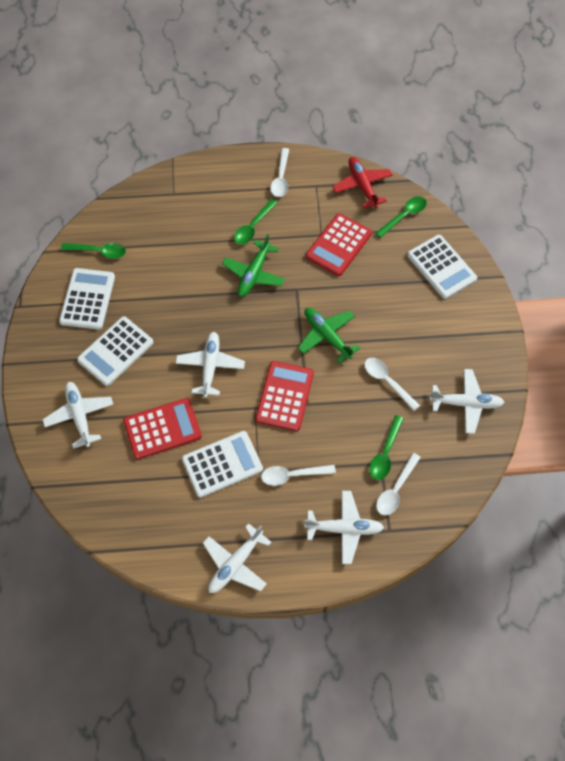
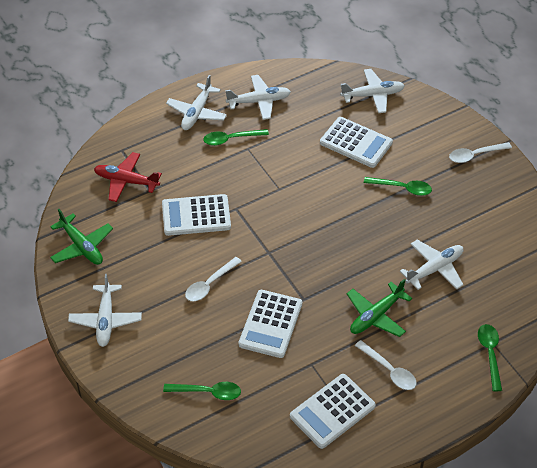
red calculator: 3 -> 0
white spoon: 4 -> 3

